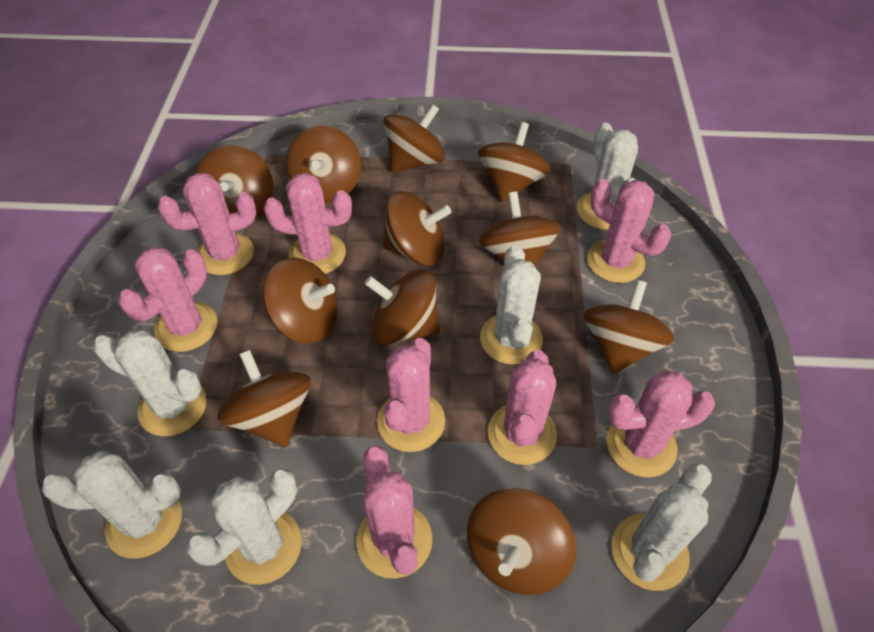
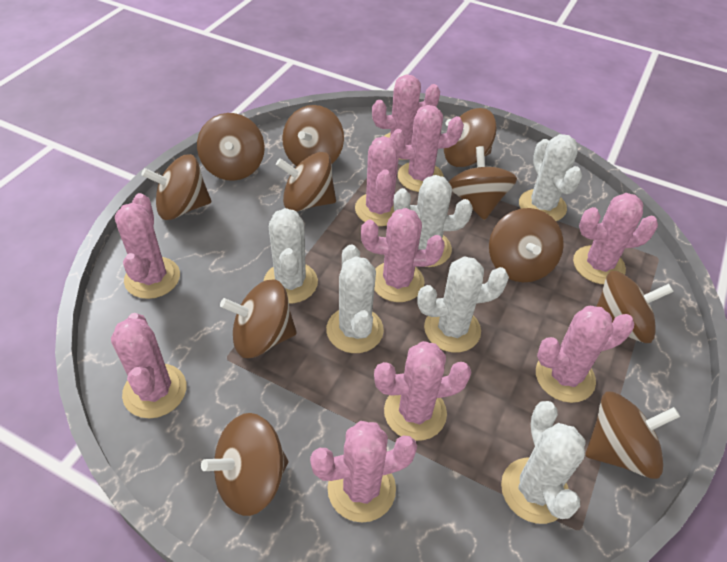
pink cactus: 8 -> 10

